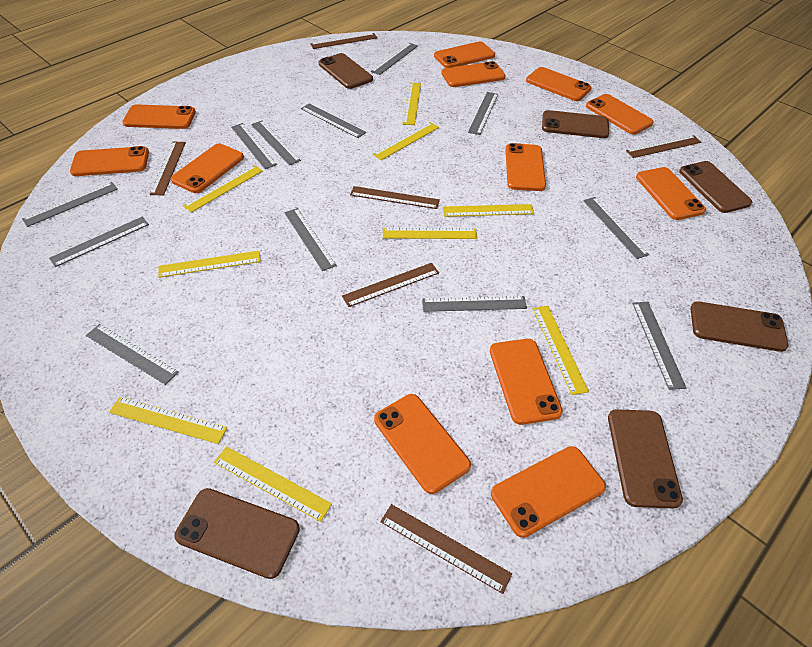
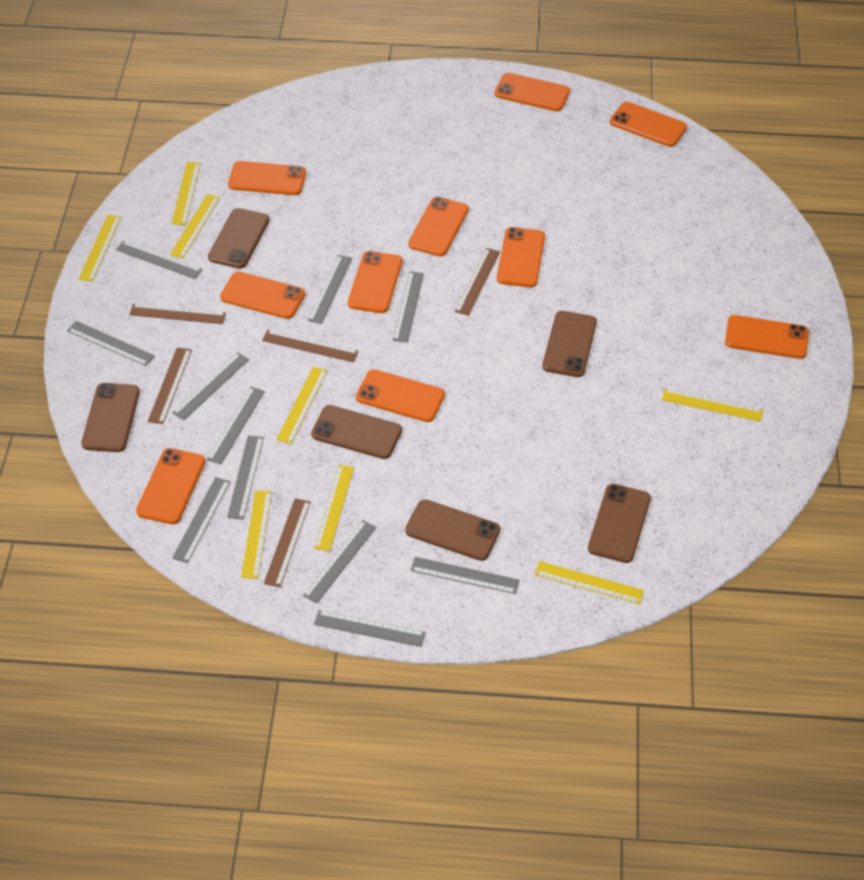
brown ruler: 6 -> 5
grey ruler: 12 -> 11
orange phone: 12 -> 10
yellow ruler: 9 -> 8

